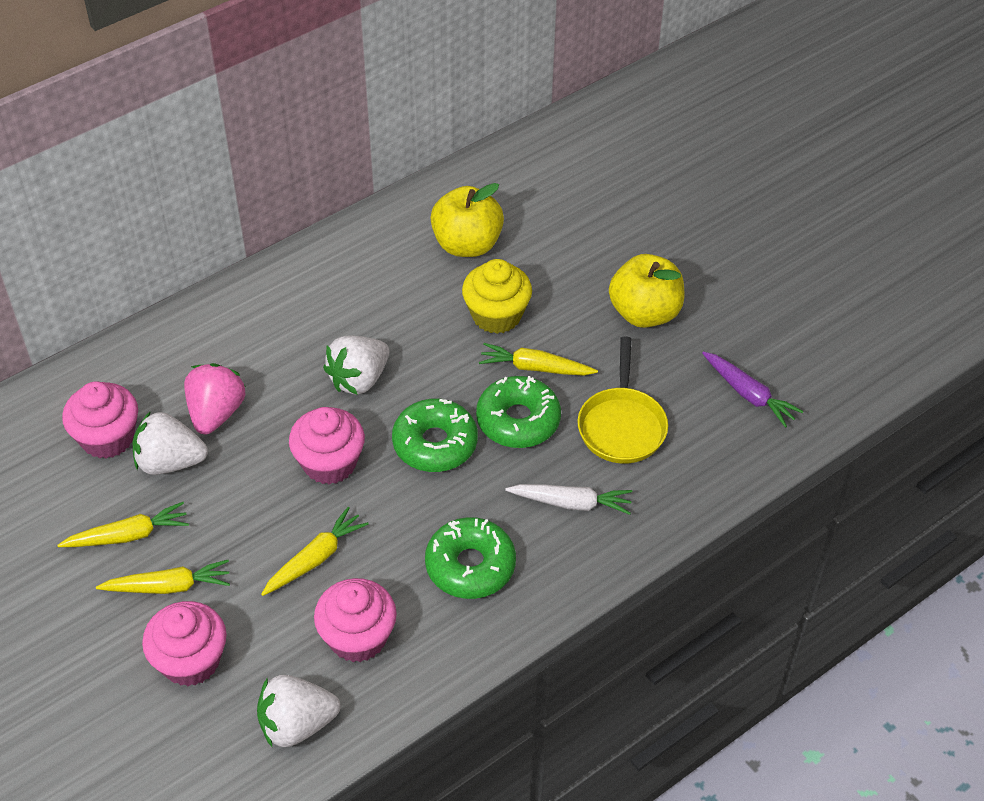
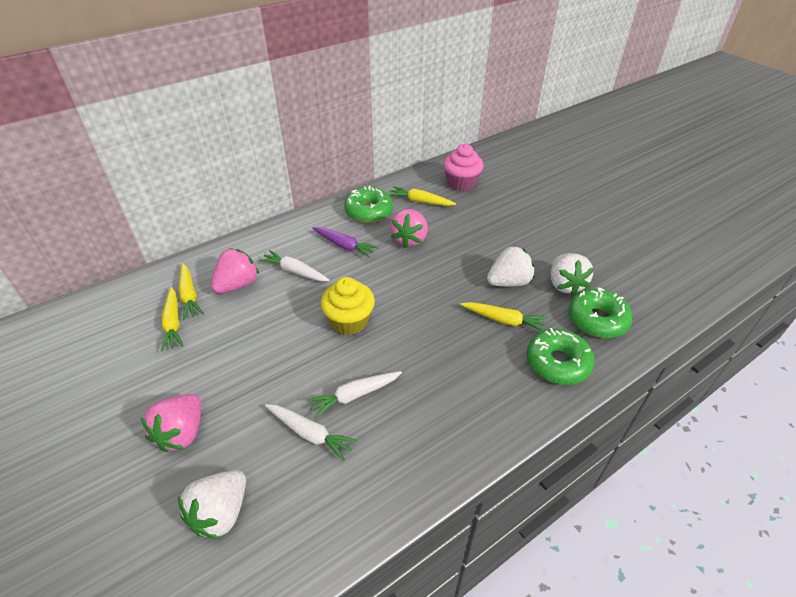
pink cupcake: 4 -> 1
pink strawberry: 1 -> 3
white carrot: 1 -> 3
yellow apple: 2 -> 0
yellow pan: 1 -> 0

